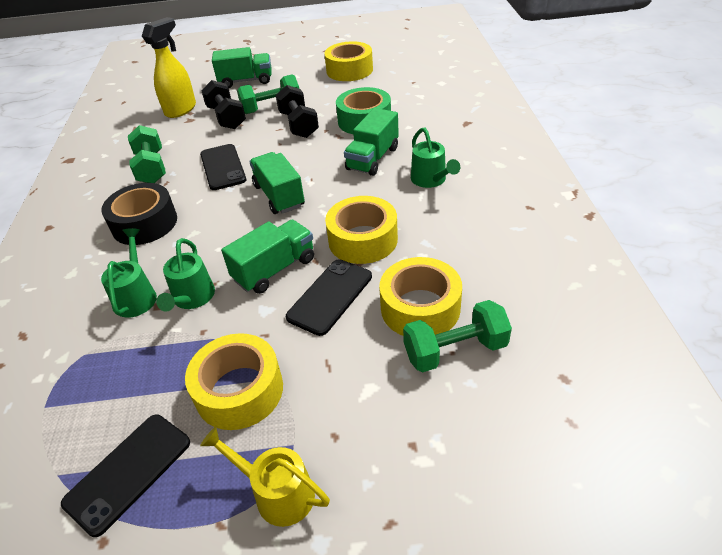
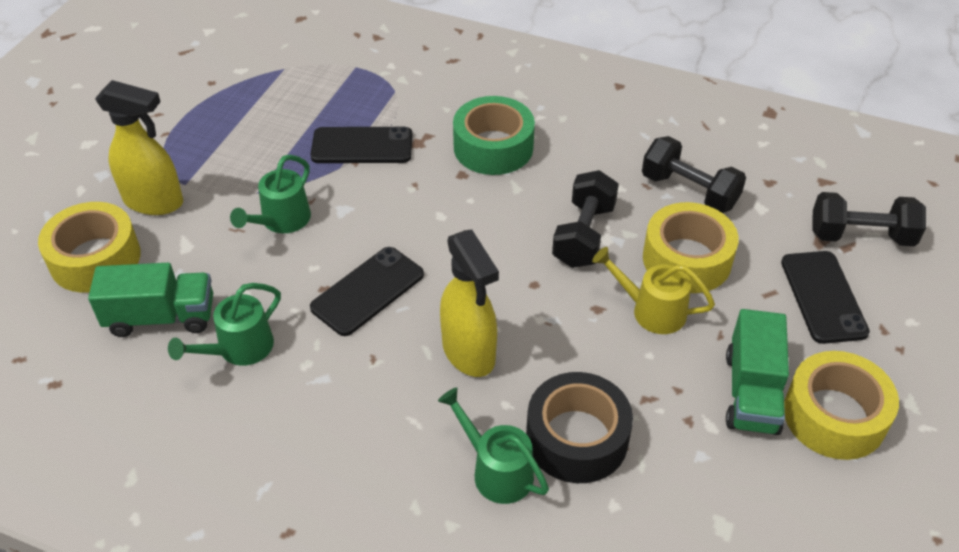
black dumbbell: 2 -> 3
green dumbbell: 3 -> 0
green truck: 4 -> 2
yellow spray bottle: 1 -> 2
yellow tape: 4 -> 3

